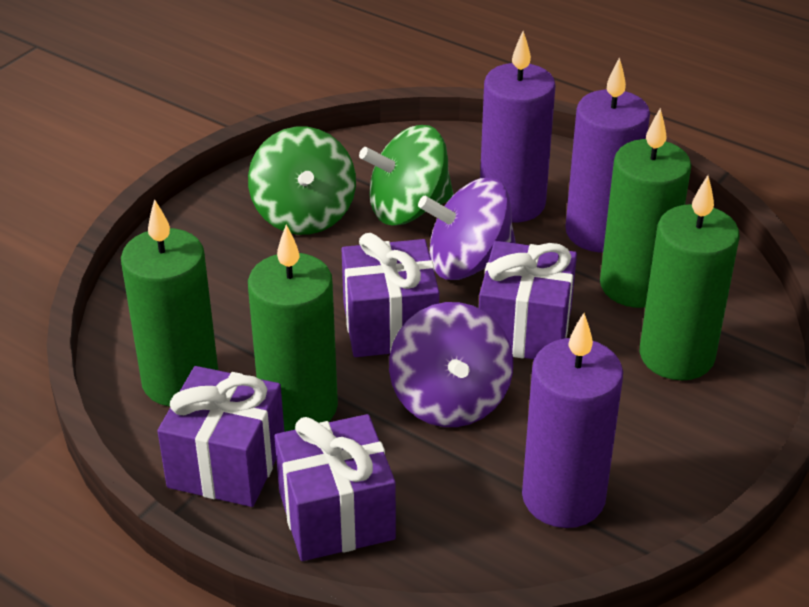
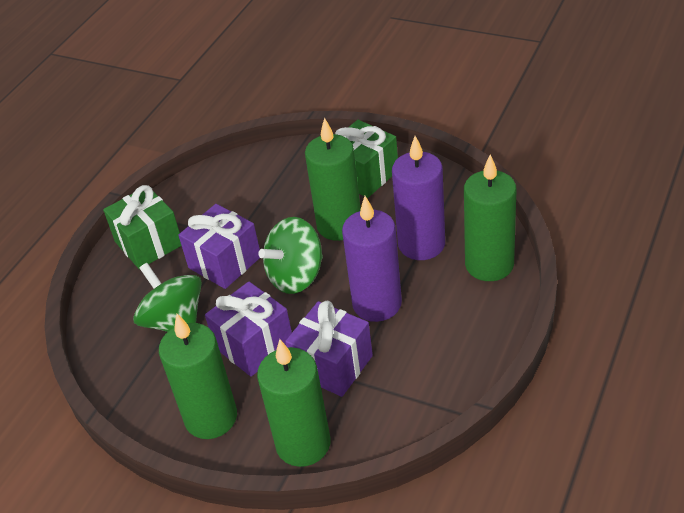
green gift: 0 -> 2
purple candle: 3 -> 2
purple gift: 4 -> 3
purple spinning top: 2 -> 0

